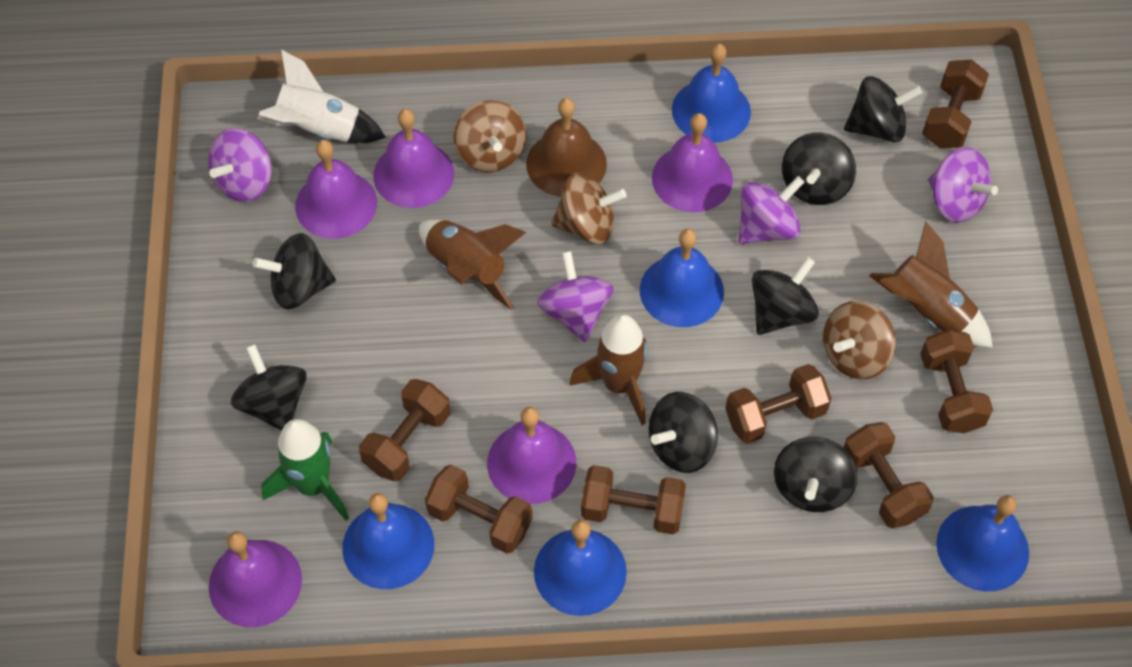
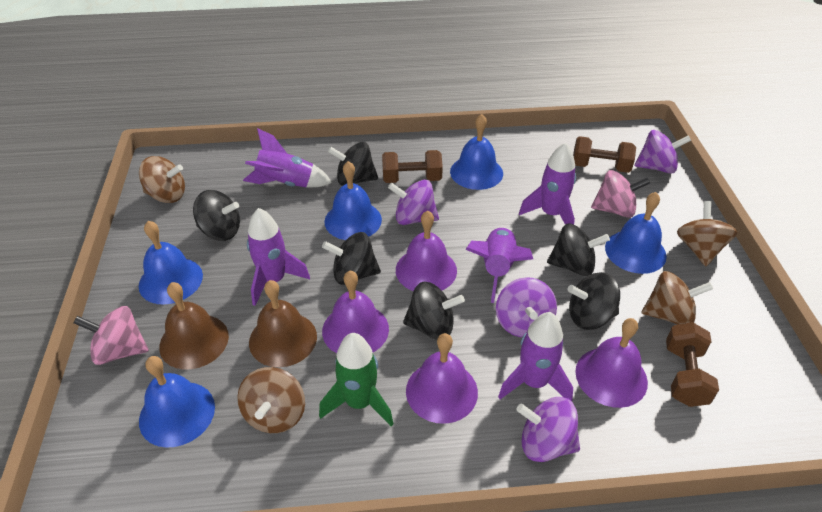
black spinning top: 7 -> 6
brown bell: 1 -> 2
brown dumbbell: 7 -> 3
brown rocket: 3 -> 0
brown spinning top: 3 -> 4
pink spinning top: 0 -> 2
purple bell: 5 -> 4
purple rocket: 0 -> 5
white rocket: 1 -> 0

